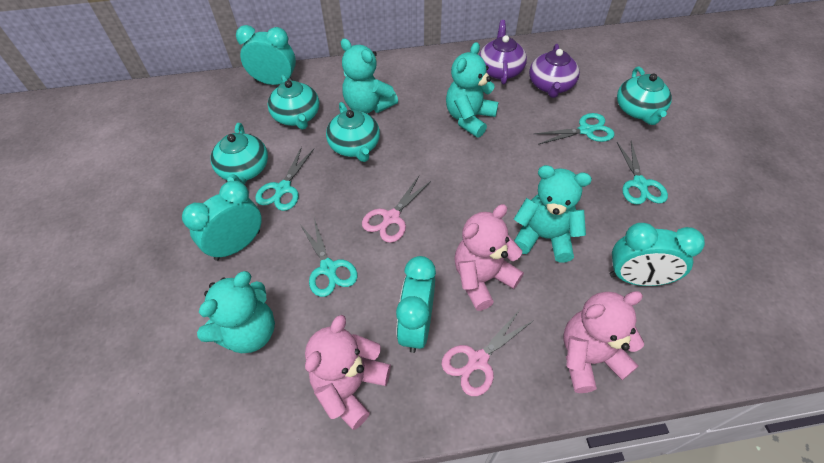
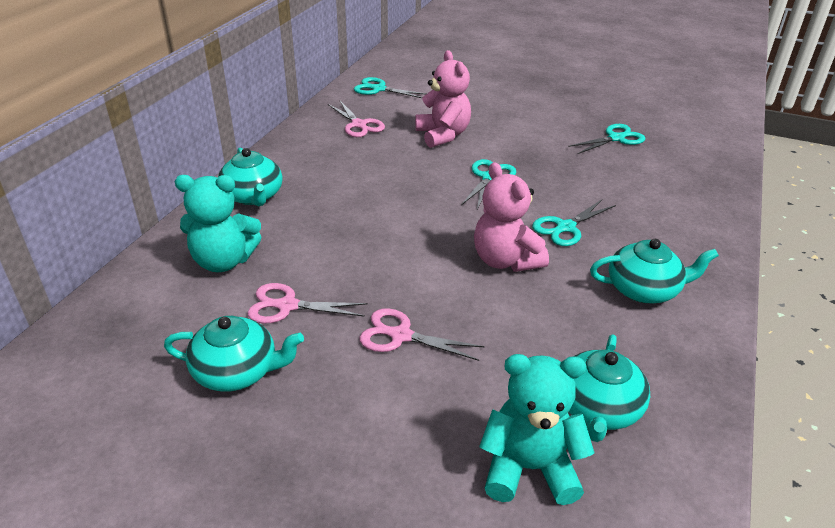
pink scissors: 2 -> 3
pink teddy bear: 3 -> 2
purple teapot: 2 -> 0
turquoise clock: 4 -> 0
turquoise teddy bear: 4 -> 2

